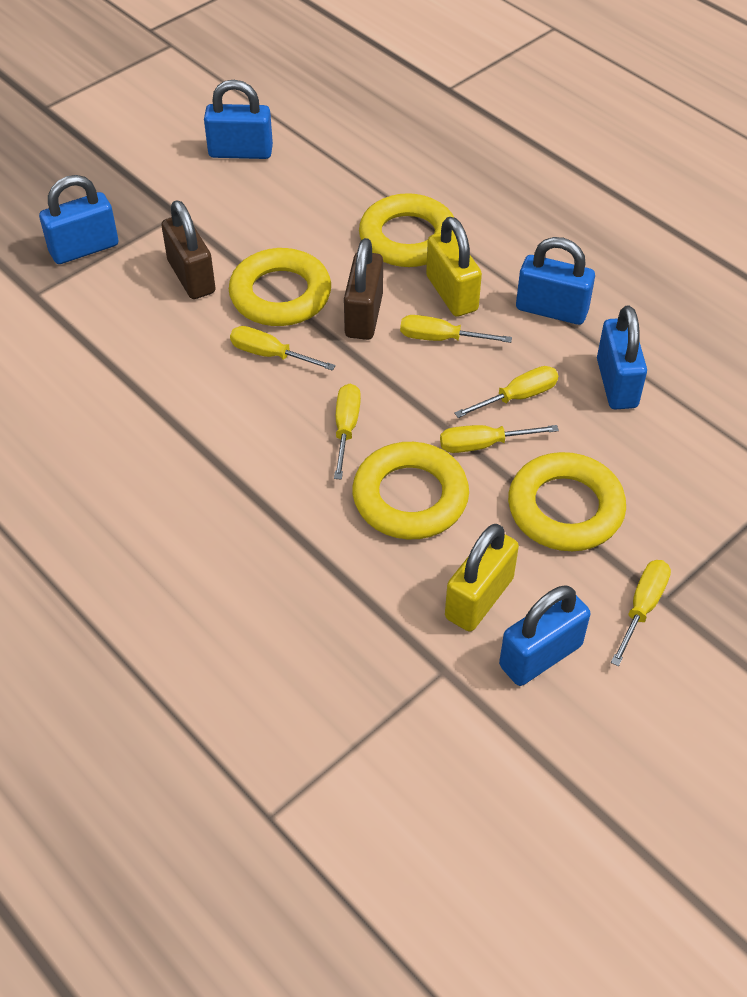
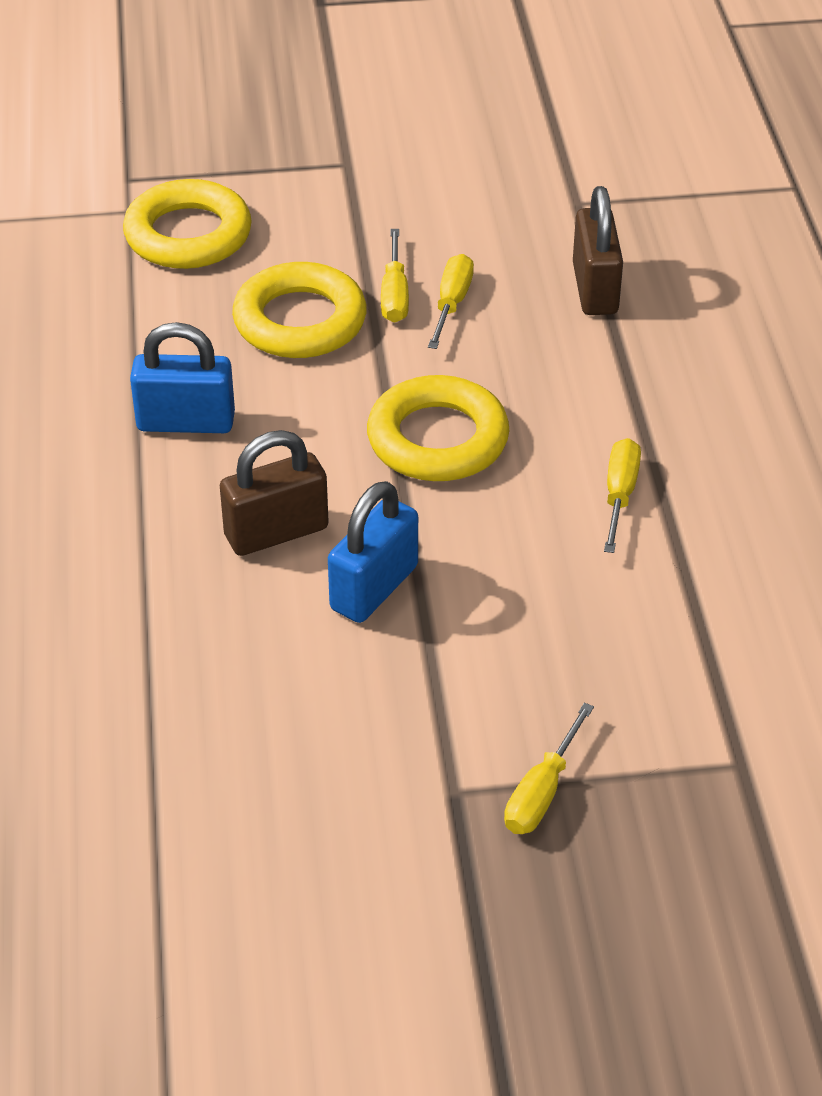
blue padlock: 5 -> 2
yellow padlock: 2 -> 0
yellow ring: 4 -> 3
yellow screwdriver: 6 -> 4

